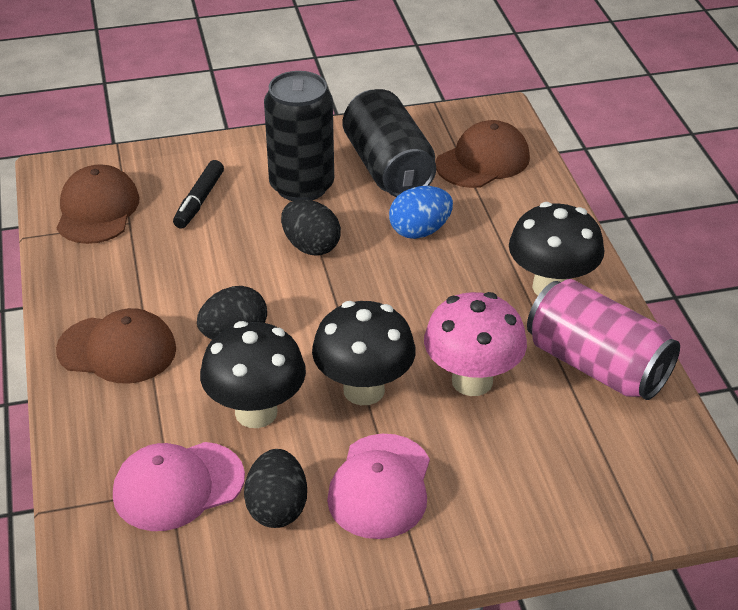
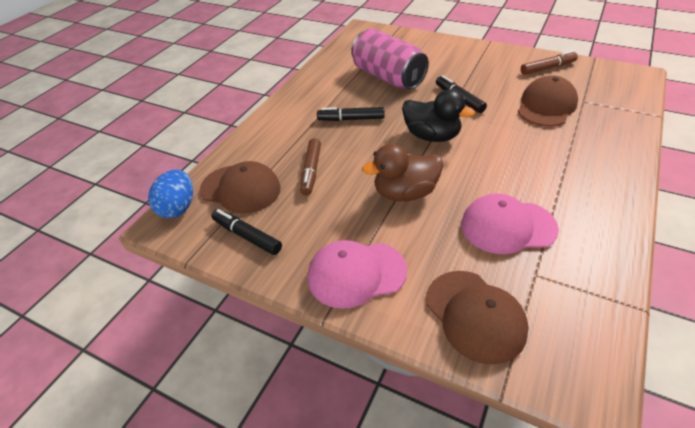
black can: 2 -> 0
black duck: 0 -> 1
black egg: 3 -> 0
black marker: 1 -> 3
black mushroom: 3 -> 0
brown duck: 0 -> 1
brown marker: 0 -> 2
pink mushroom: 1 -> 0

